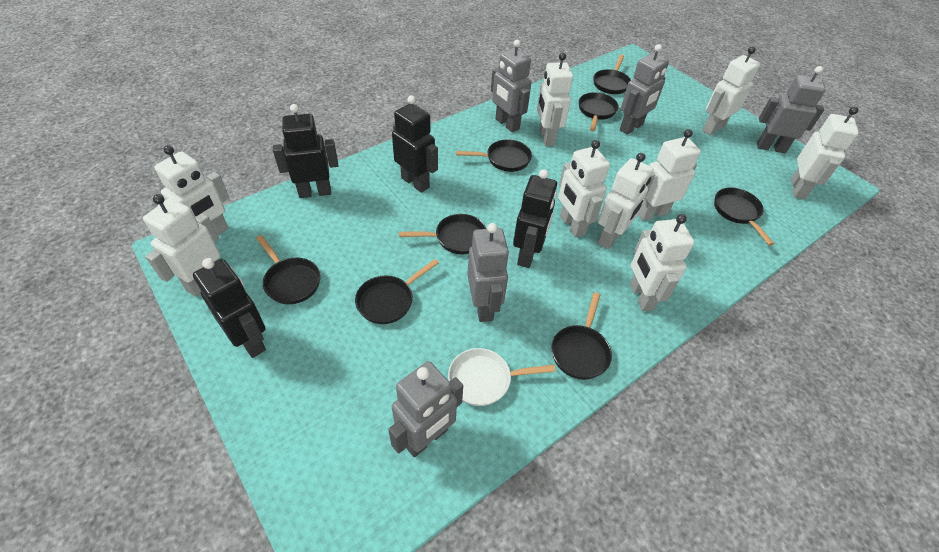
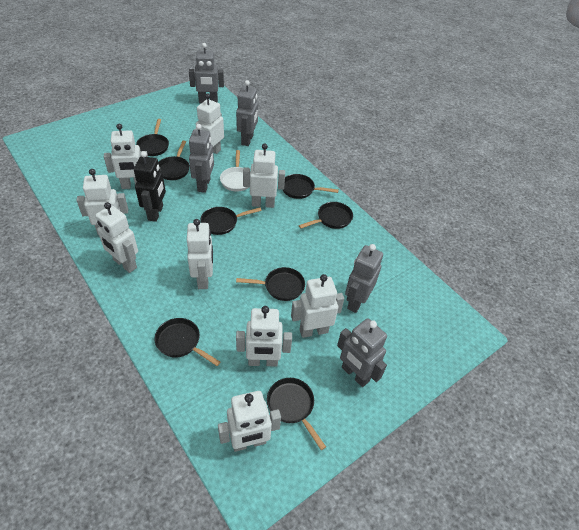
black robot: 4 -> 1

